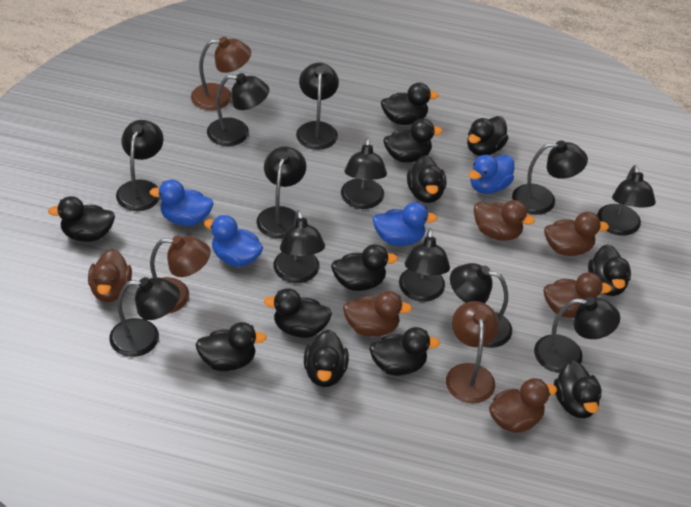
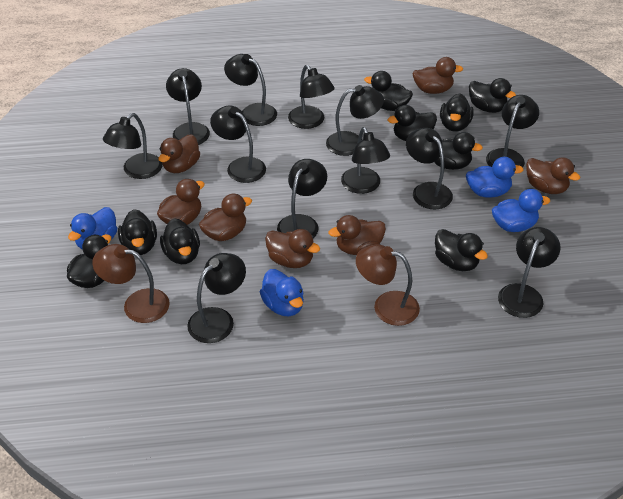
black duck: 12 -> 9
brown duck: 6 -> 7
brown lamp: 3 -> 2

